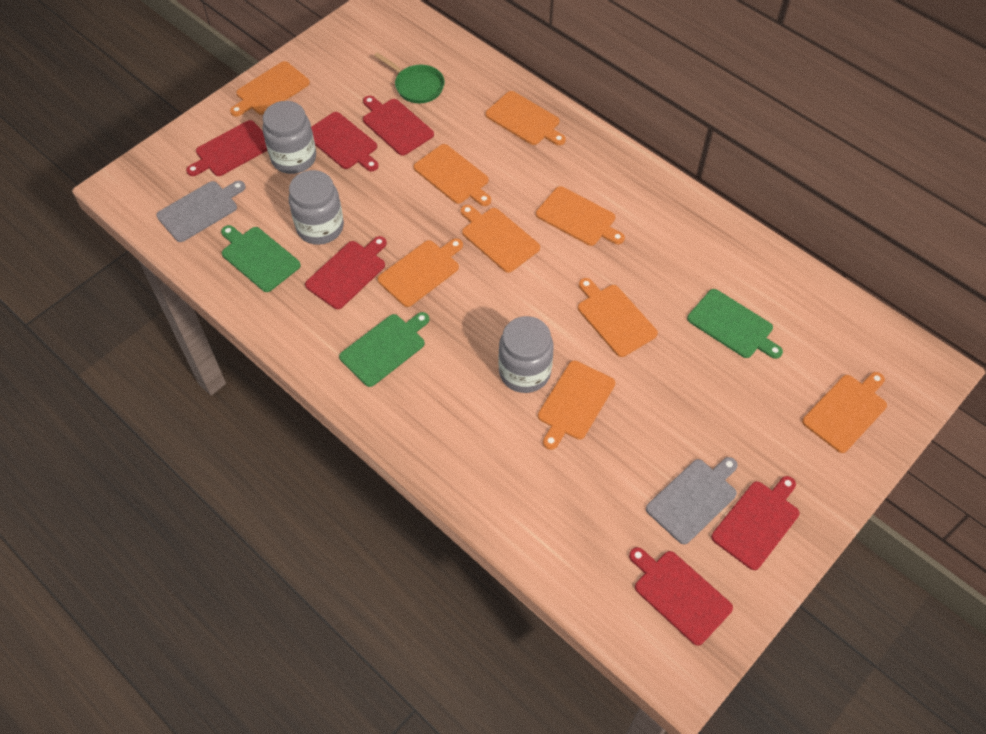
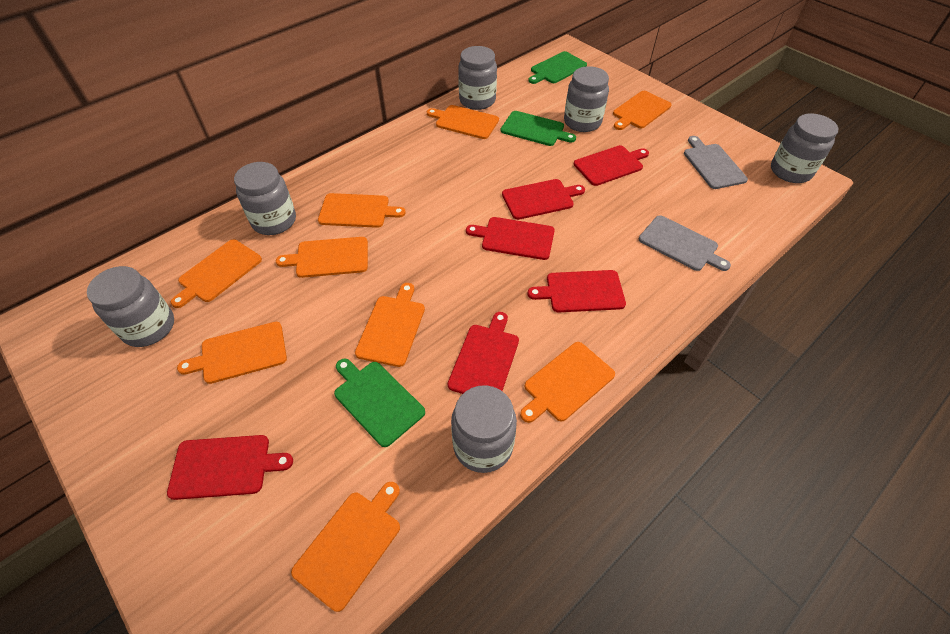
green pan: 1 -> 0
grey jar: 3 -> 6

